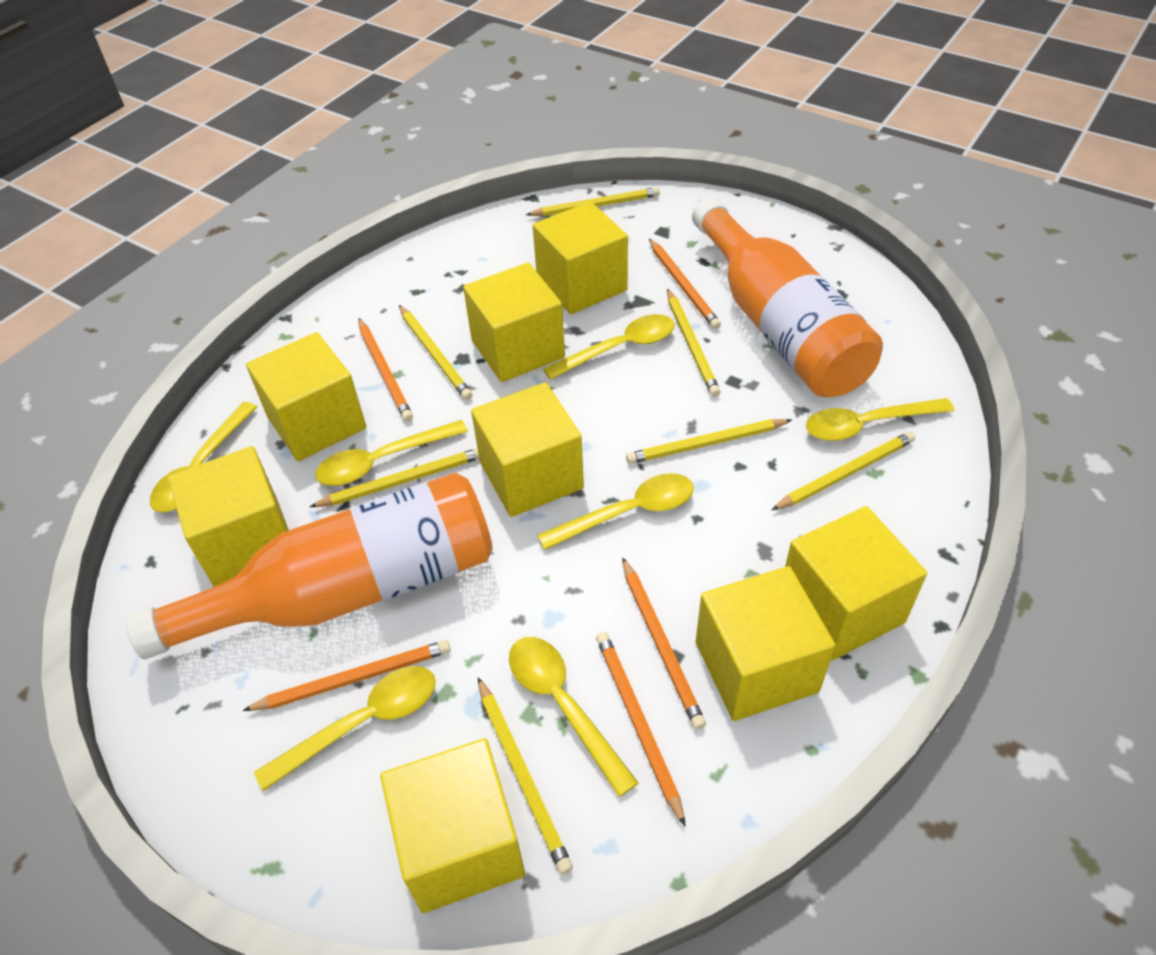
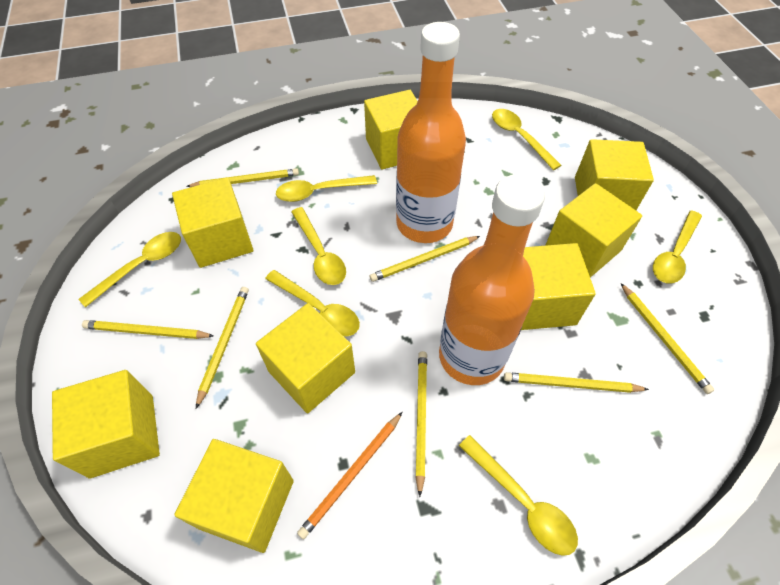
orange pencil: 5 -> 1

